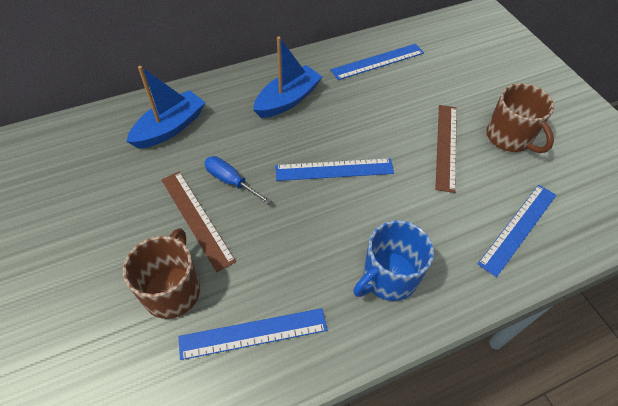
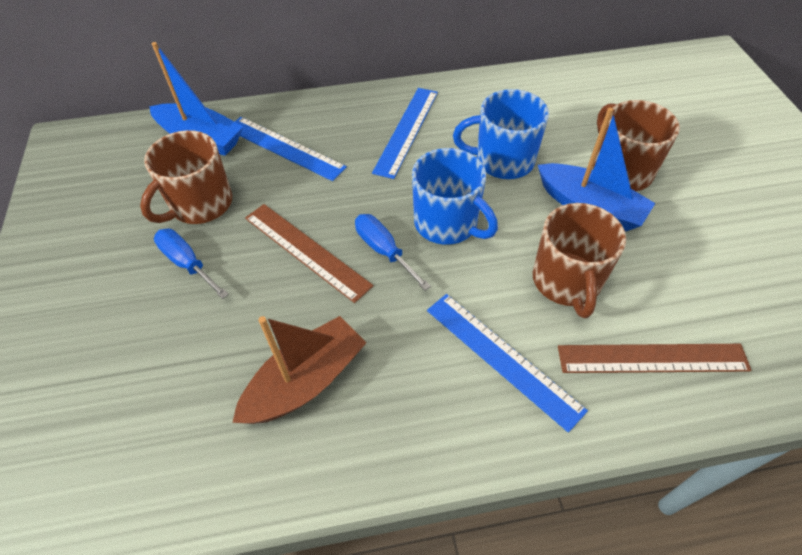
blue mug: 1 -> 2
blue ruler: 4 -> 3
blue screwdriver: 1 -> 2
brown boat: 0 -> 1
brown mug: 2 -> 3

